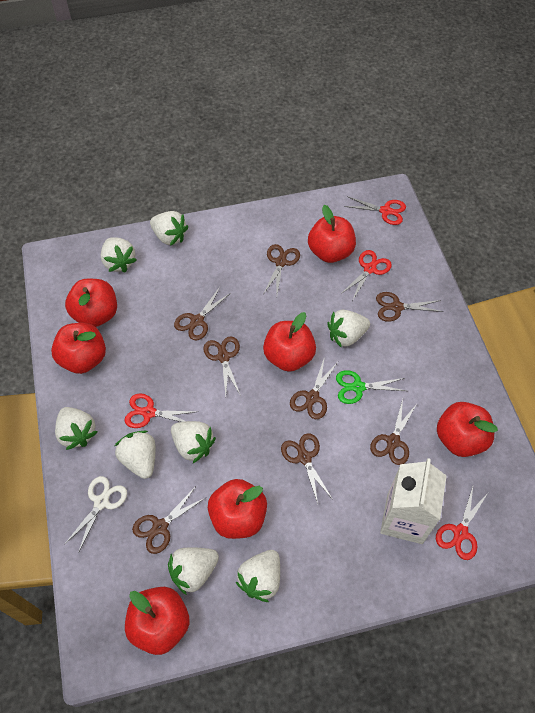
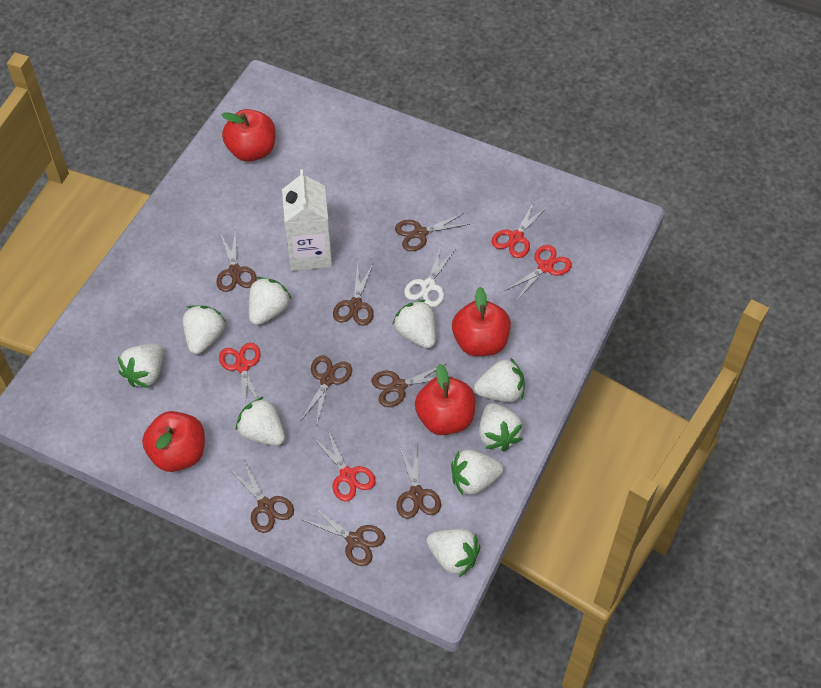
green scissors: 1 -> 0
red apple: 7 -> 4
white strawberry: 8 -> 9

